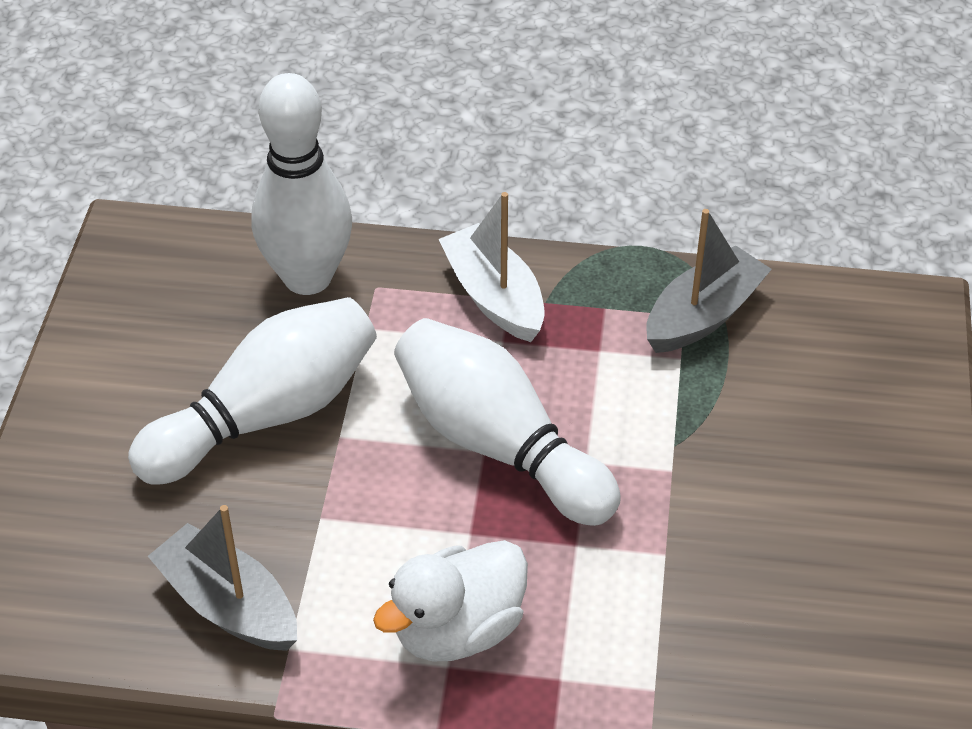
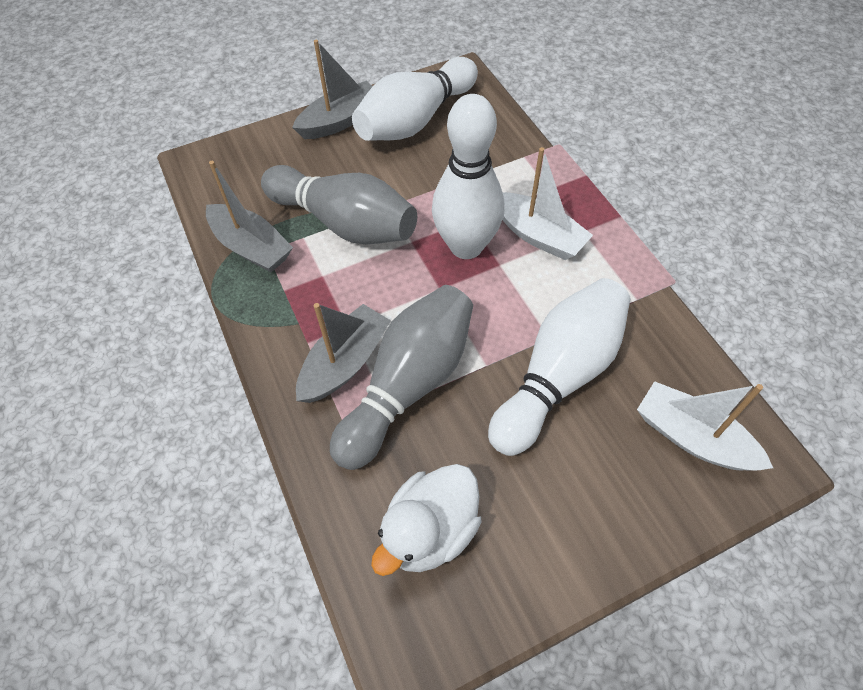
grey boat: 2 -> 3
grey bowling pin: 0 -> 2
white boat: 1 -> 2

